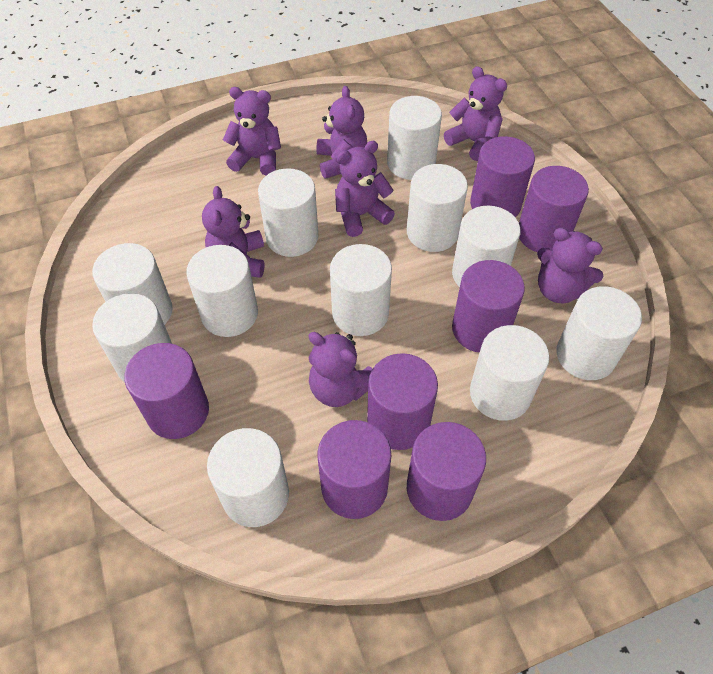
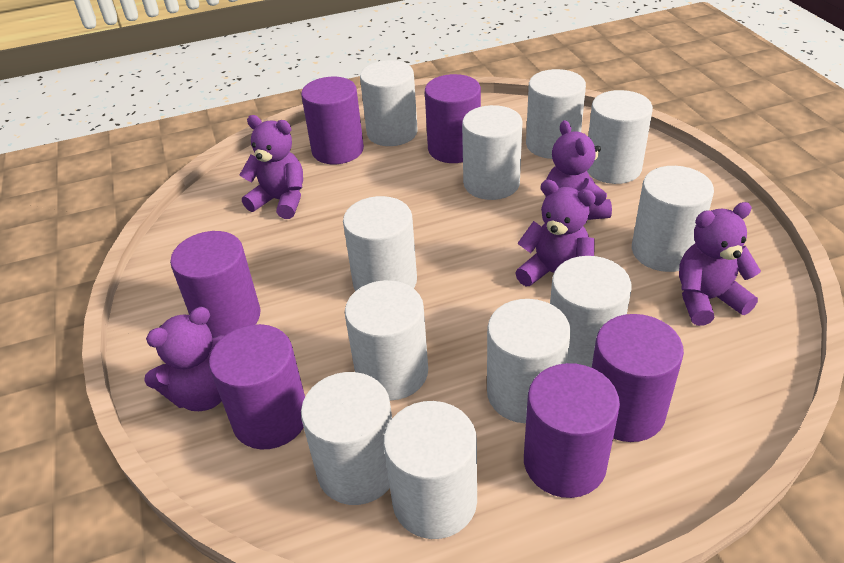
purple cylinder: 7 -> 6
purple teddy bear: 7 -> 5

